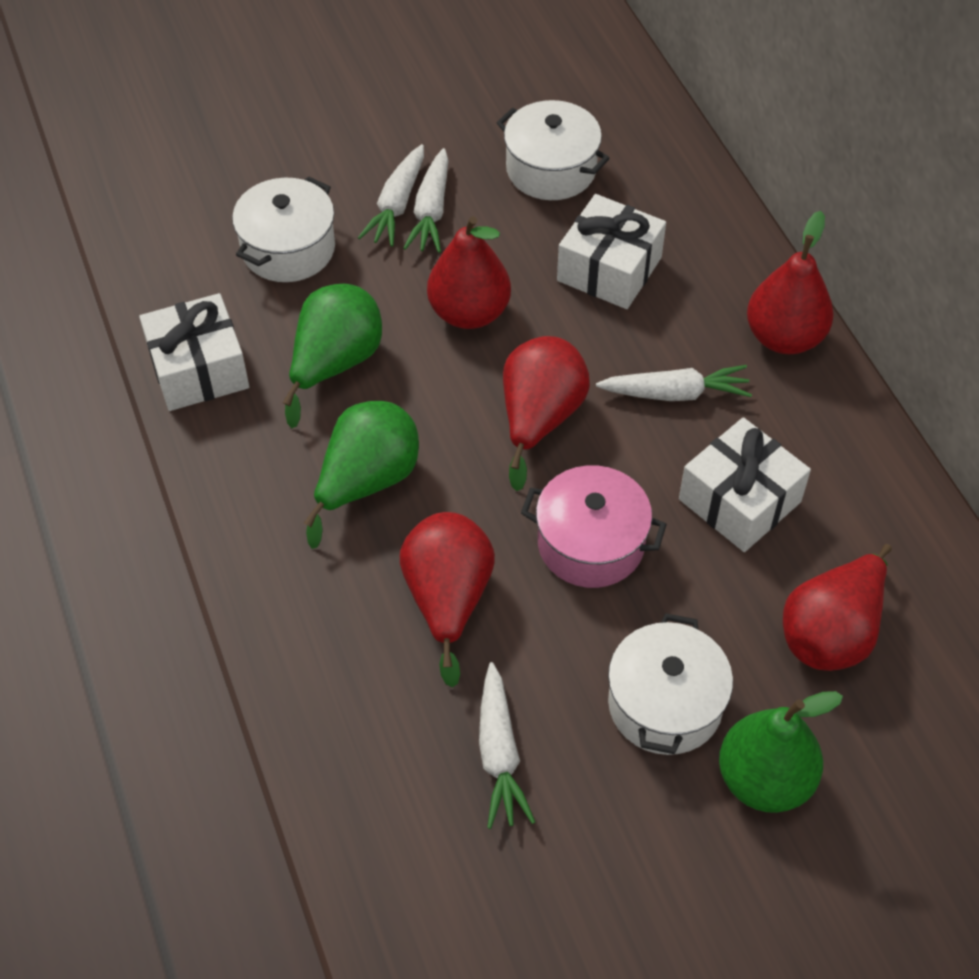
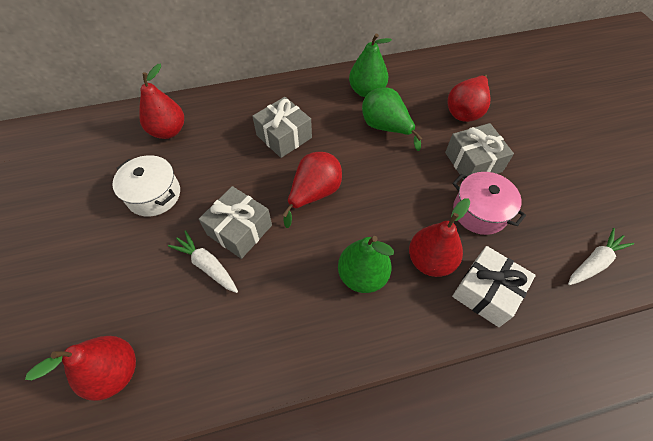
grey gift: 0 -> 3
white carrot: 4 -> 2
white gift: 3 -> 1
white pot: 3 -> 1

